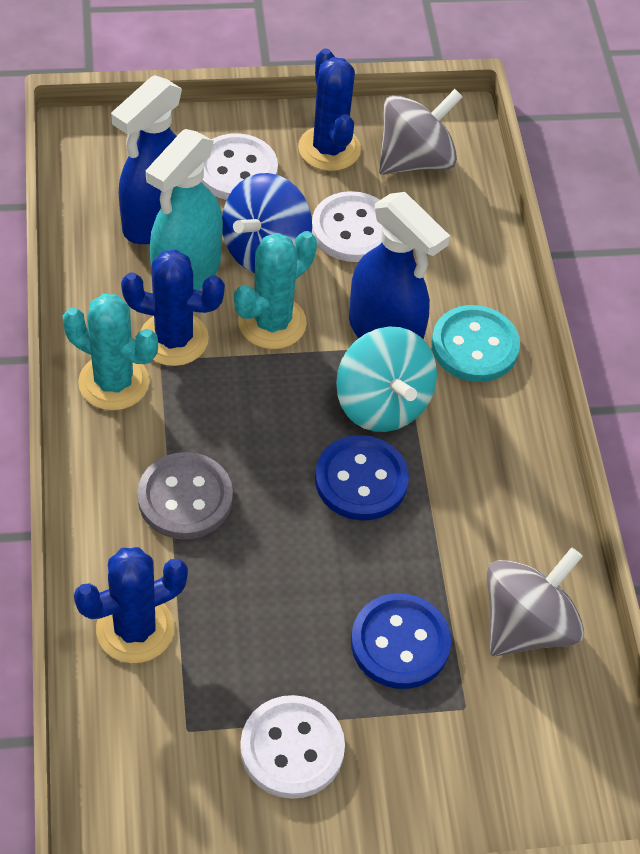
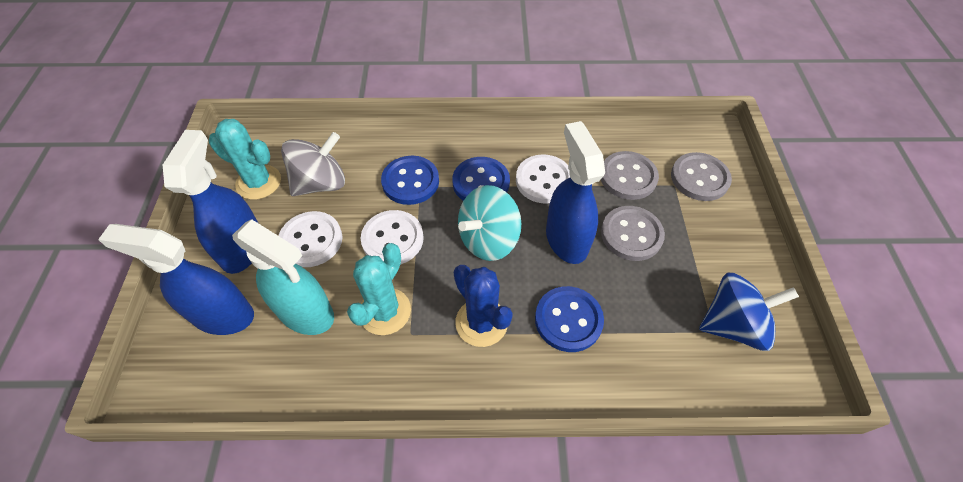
blue button: 2 -> 3
blue cactus: 3 -> 1
blue spray bottle: 2 -> 3
grey button: 1 -> 3
grey spinning top: 2 -> 1
turquoise button: 1 -> 0

